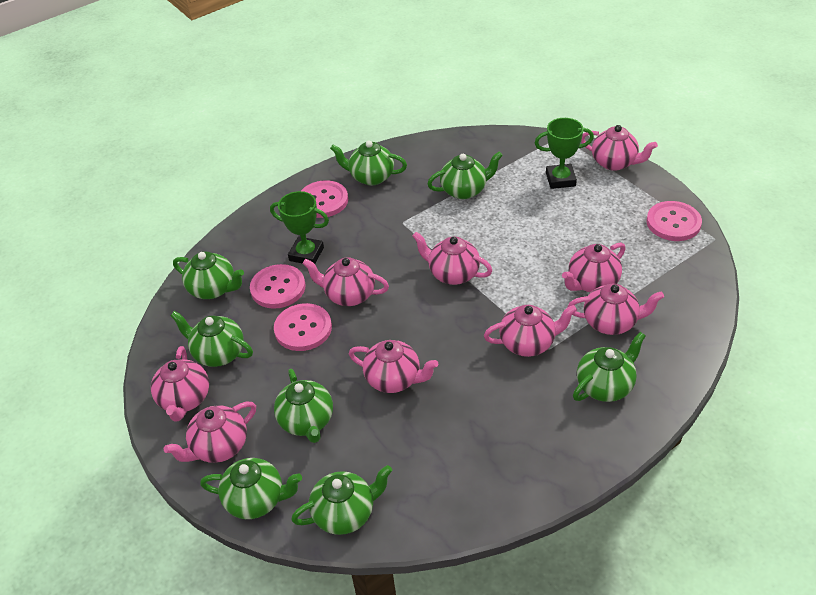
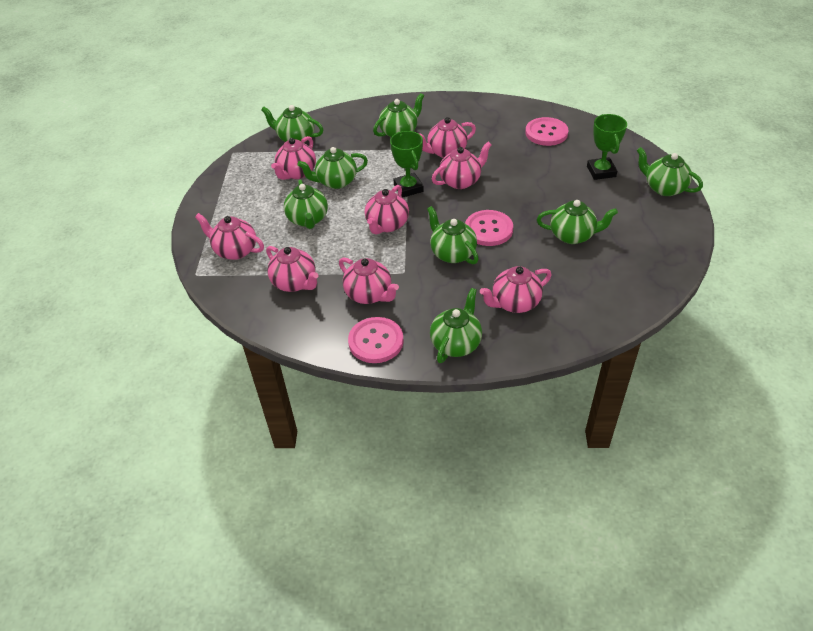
pink button: 4 -> 3
pink teapot: 9 -> 8

